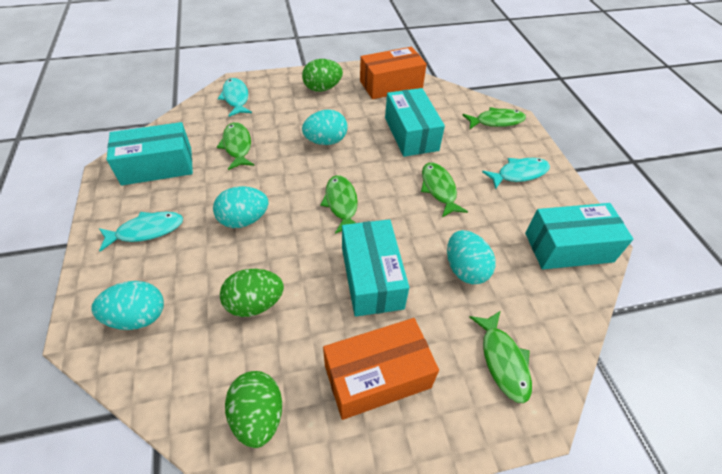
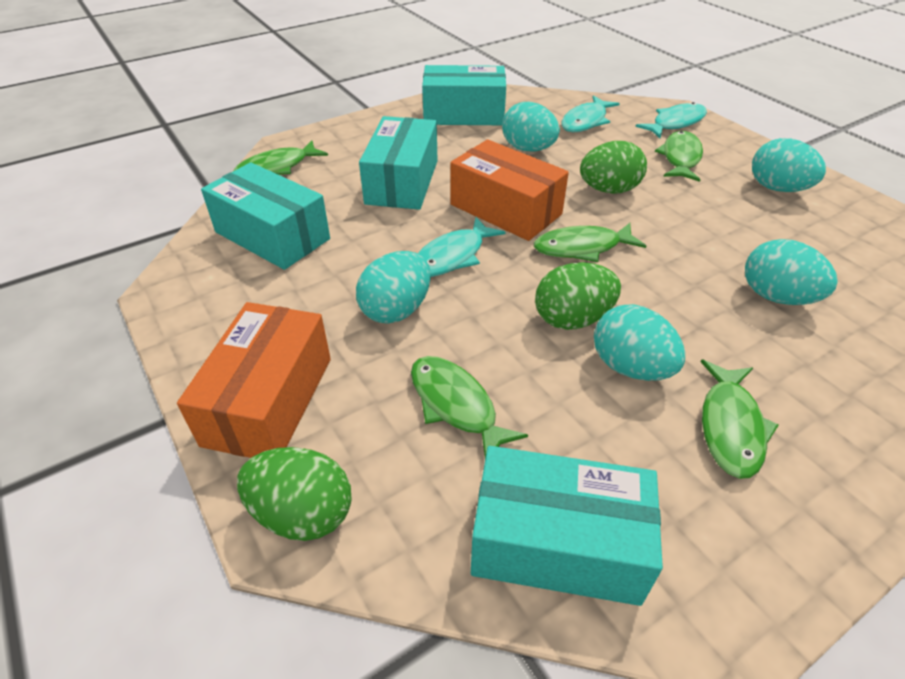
turquoise egg: 4 -> 5

